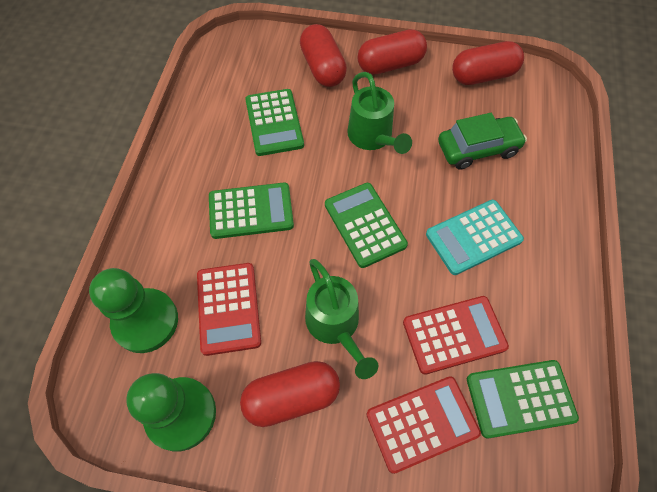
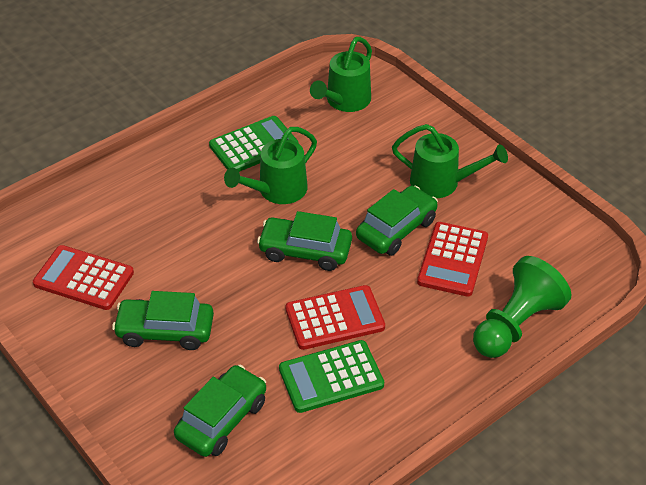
green calculator: 4 -> 2
green car: 1 -> 4
green pawn: 2 -> 1
green watering can: 2 -> 3
red capsule: 4 -> 0
turquoise calculator: 1 -> 0

